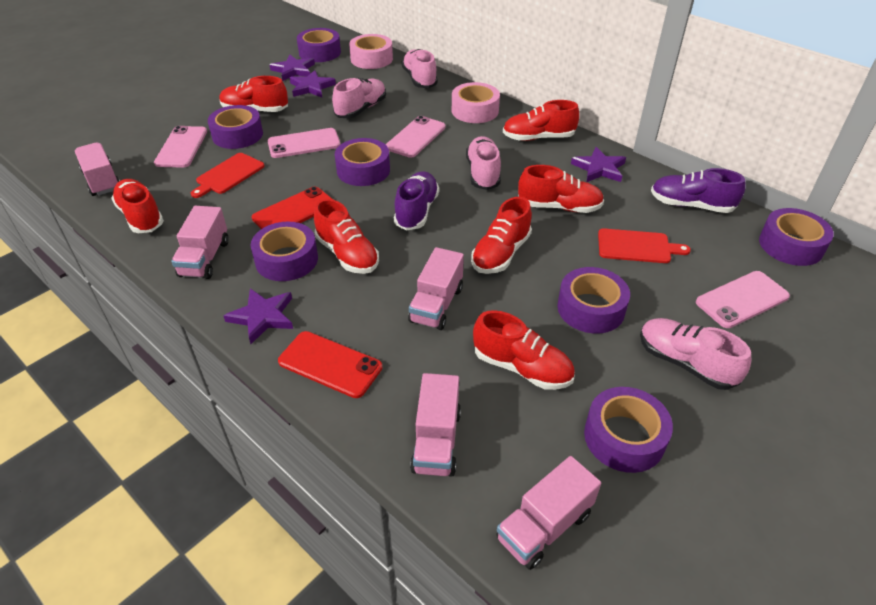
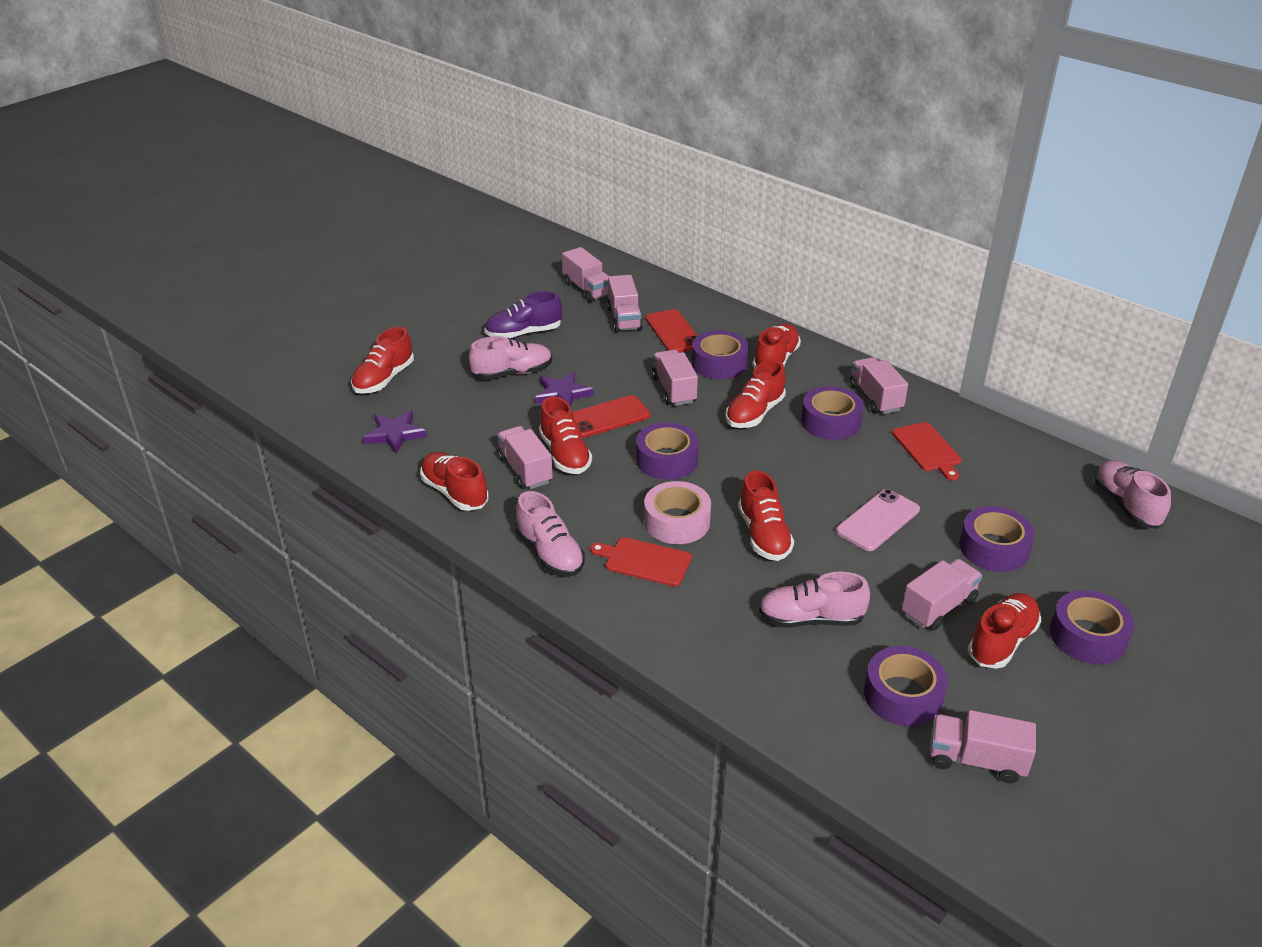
pink phone: 4 -> 1
pink tape: 2 -> 1
pink truck: 5 -> 7
purple shoe: 2 -> 1
purple star: 4 -> 2
purple tape: 7 -> 6

